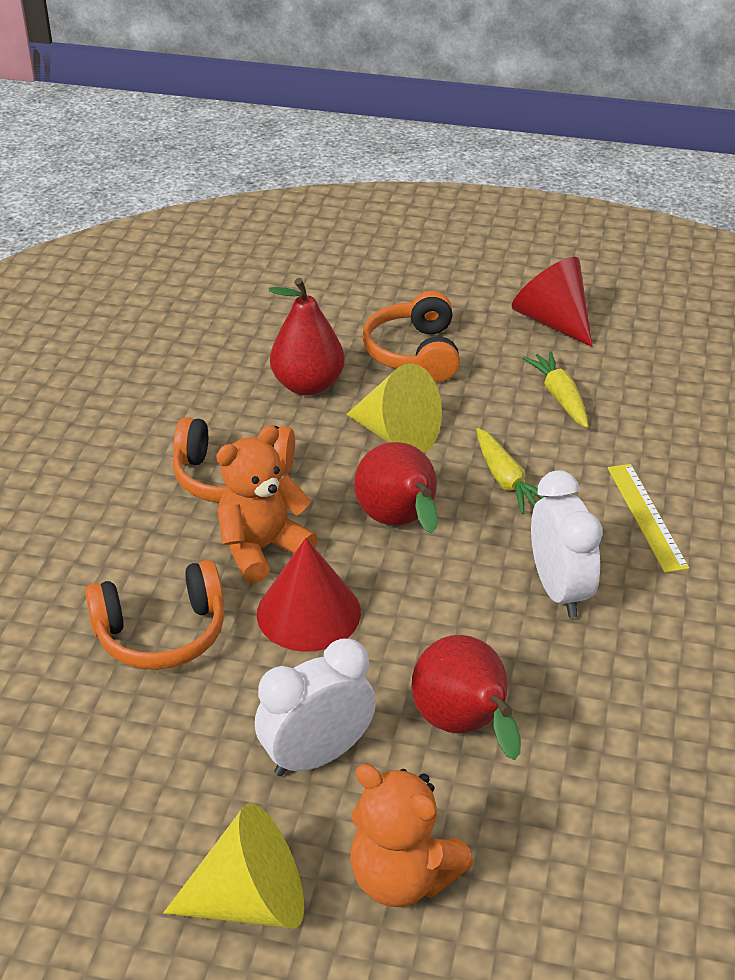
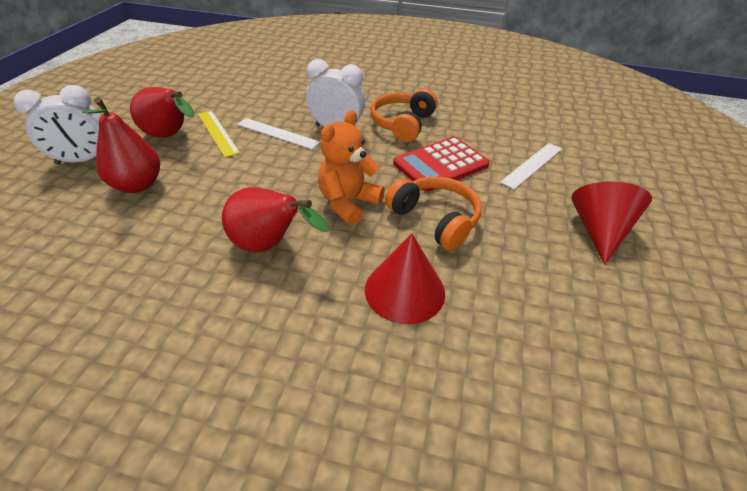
orange headphones: 3 -> 2
orange teddy bear: 2 -> 1
red calculator: 0 -> 1
white ruler: 0 -> 2
yellow carrot: 2 -> 0
yellow cone: 2 -> 0

